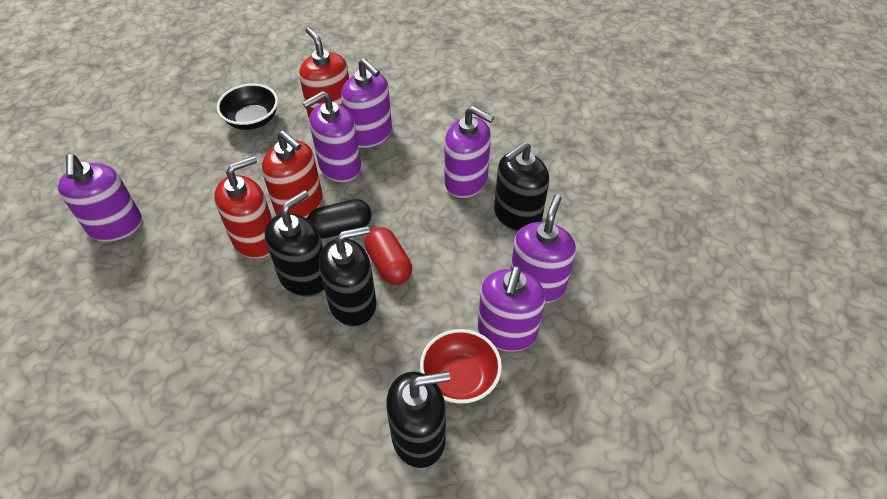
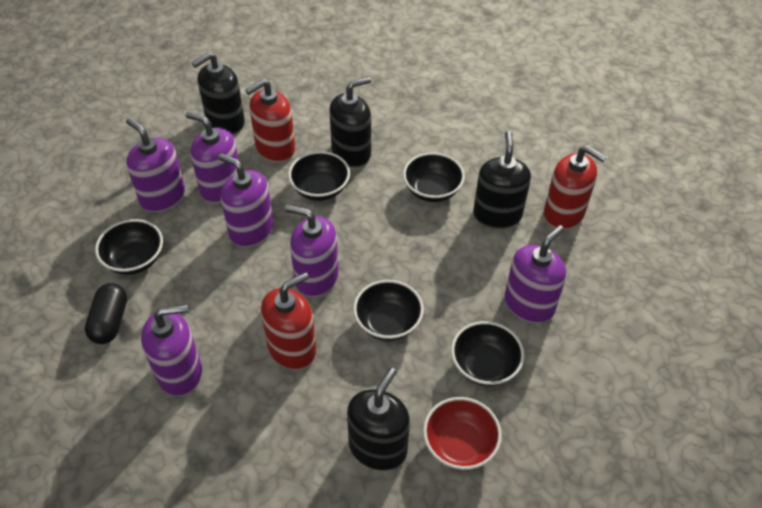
black bowl: 1 -> 5
red capsule: 1 -> 0

